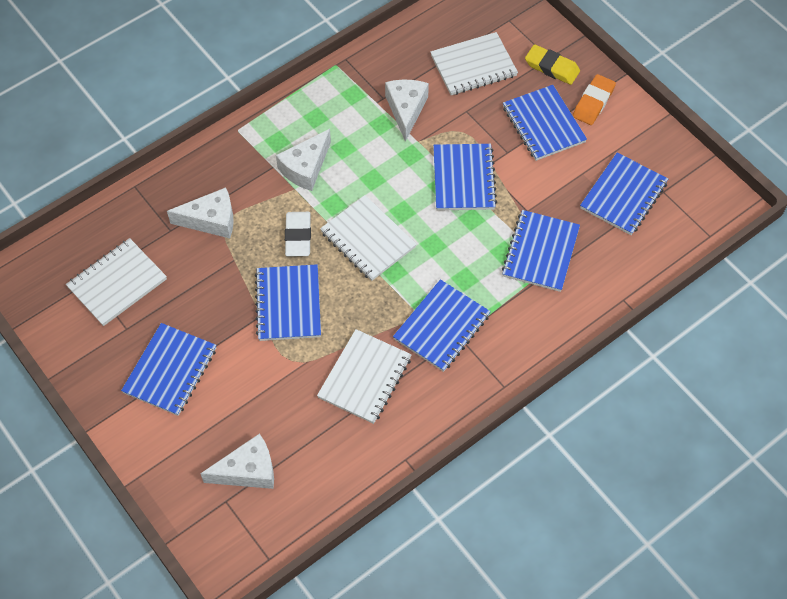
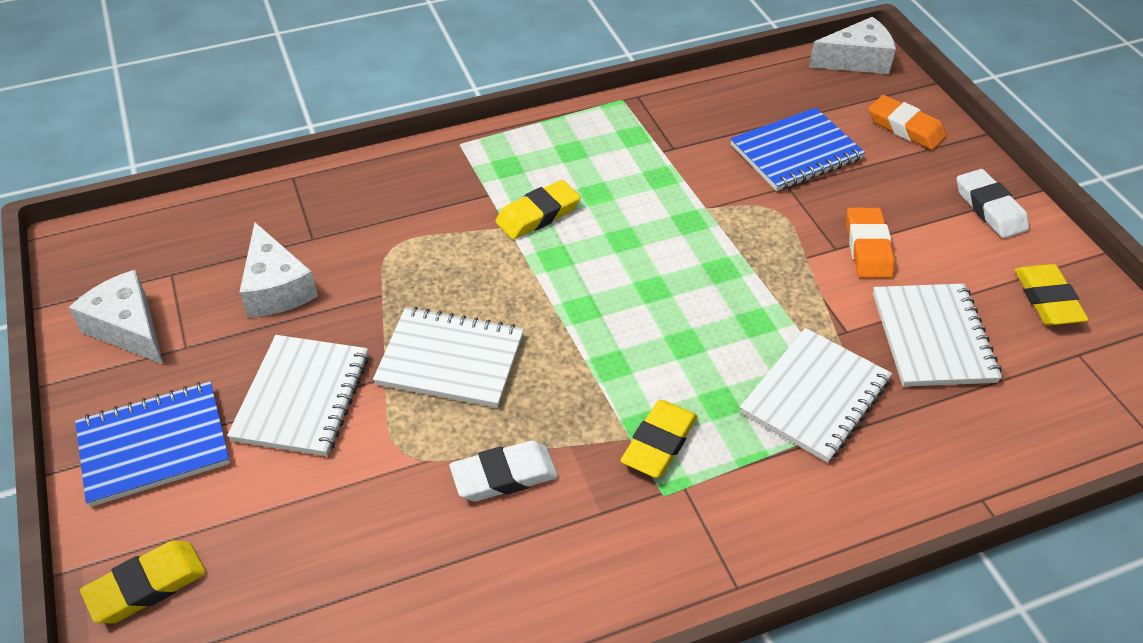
blue notebook: 7 -> 2
orange eraser: 1 -> 2
white cheese: 4 -> 3
white eraser: 1 -> 2
yellow eraser: 1 -> 4

